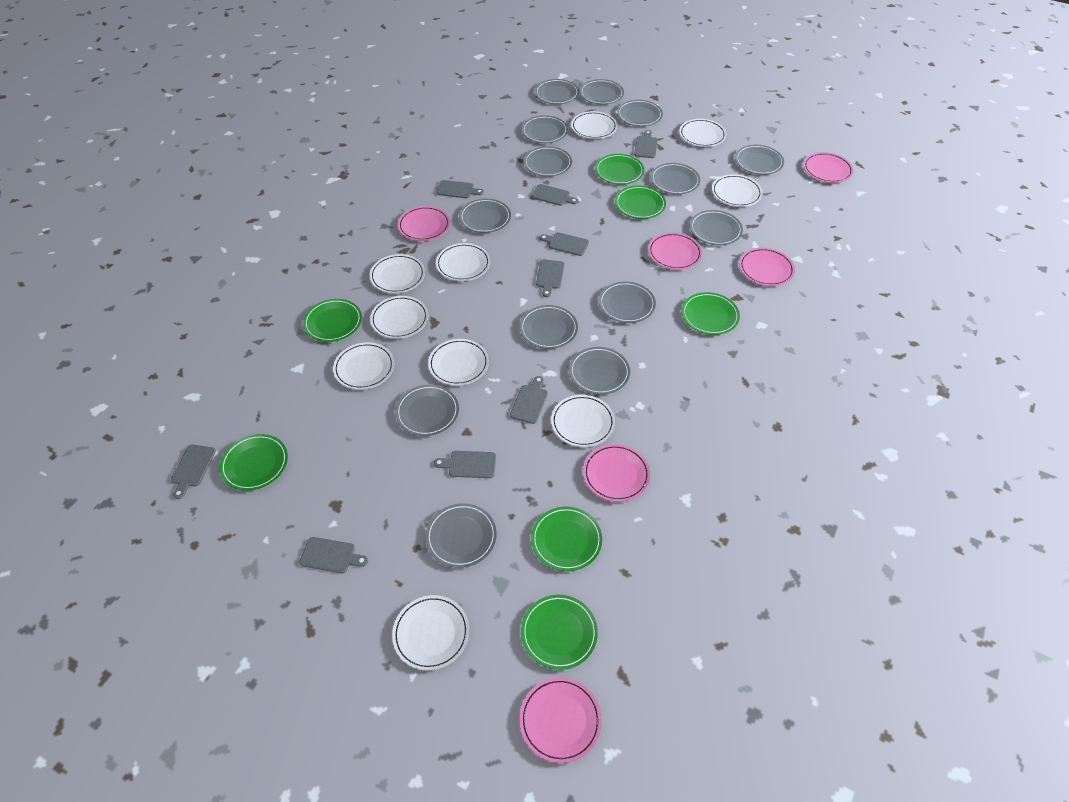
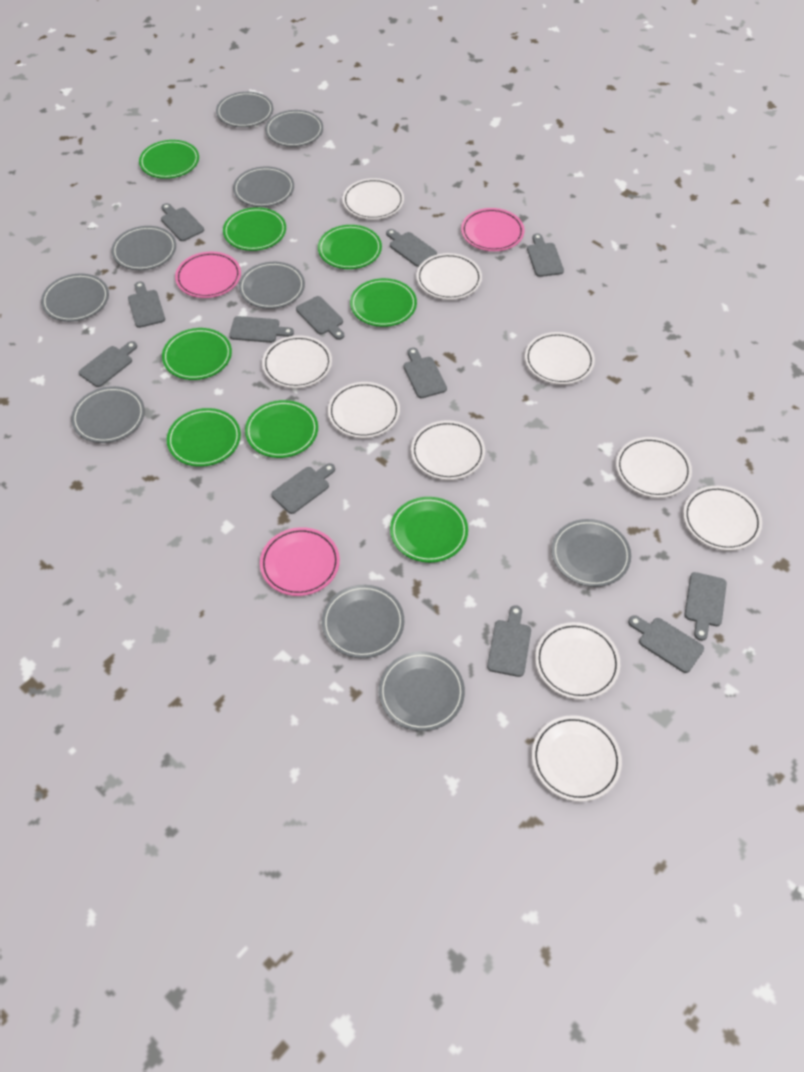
green plate: 7 -> 8
grey cutting board: 9 -> 12
grey plate: 14 -> 10
pink plate: 6 -> 3

